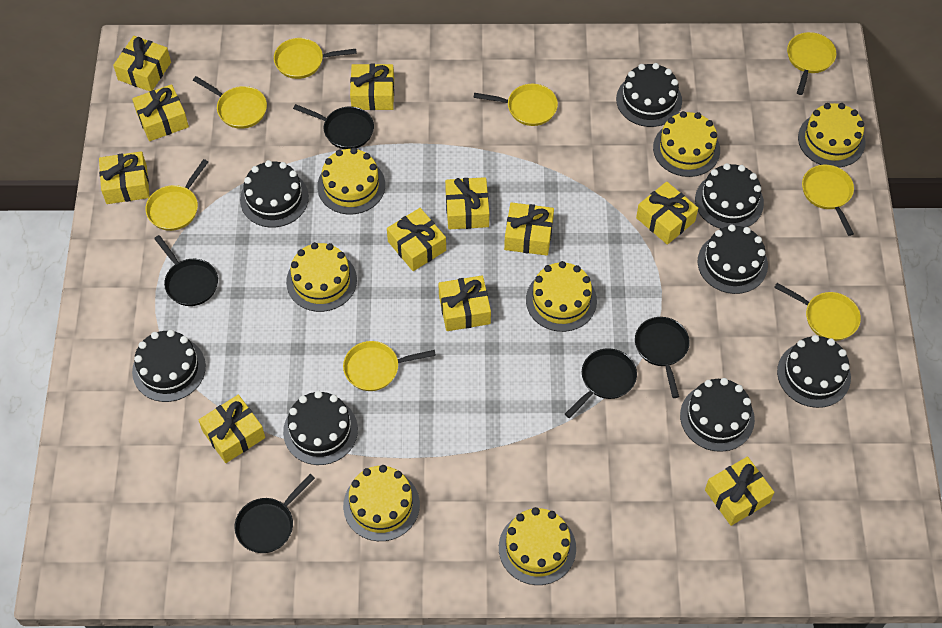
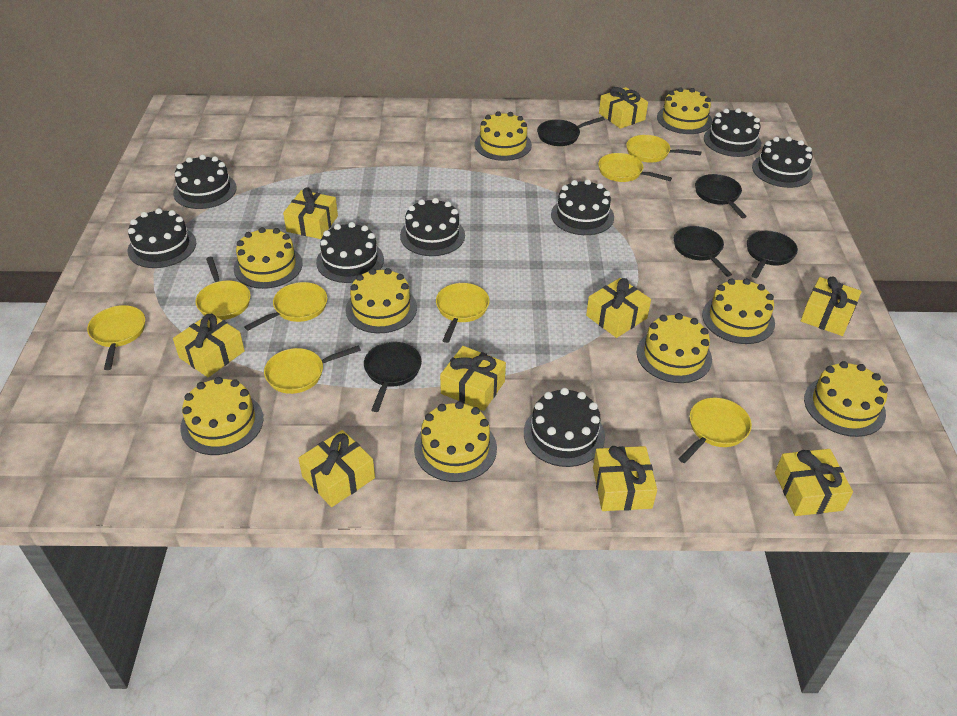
yellow cake: 7 -> 9
yellow gift: 11 -> 9

